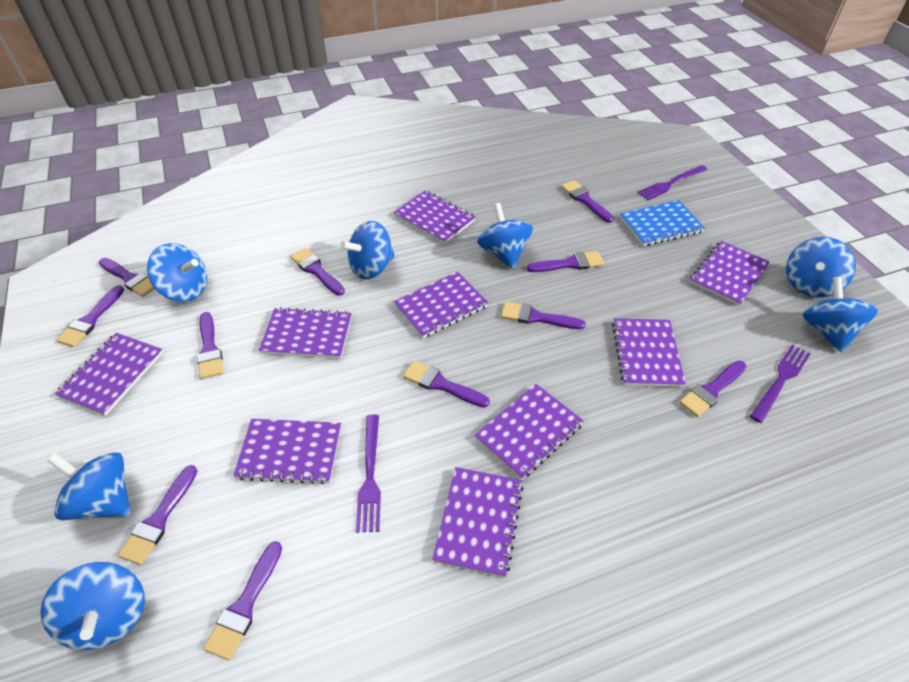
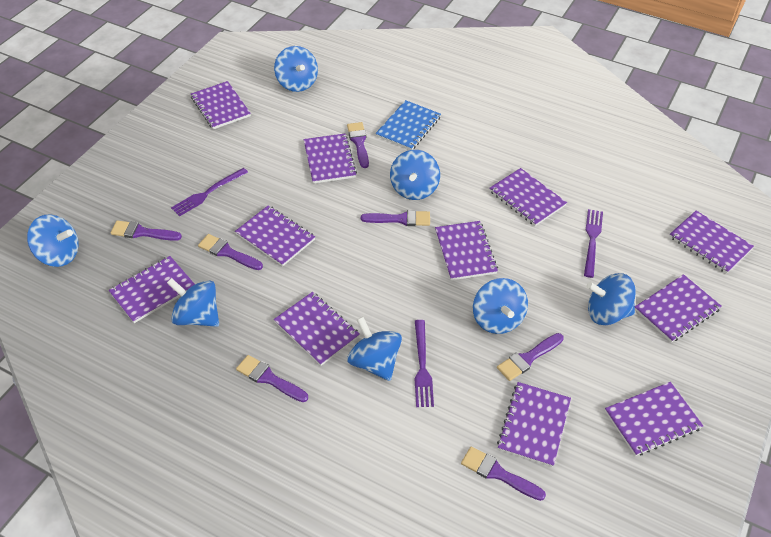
purple brush: 11 -> 7
purple notebook: 9 -> 11

